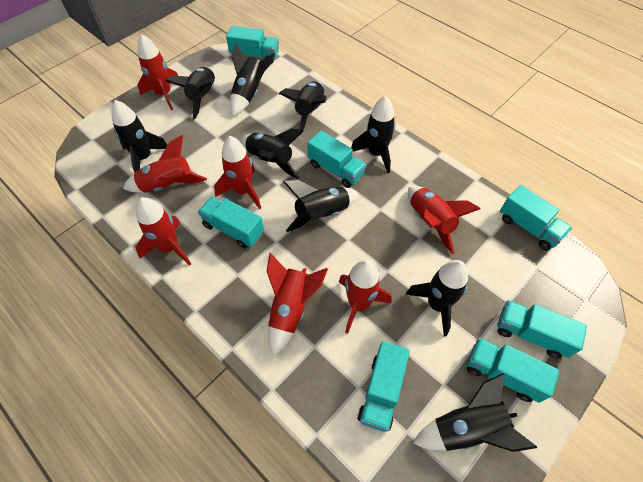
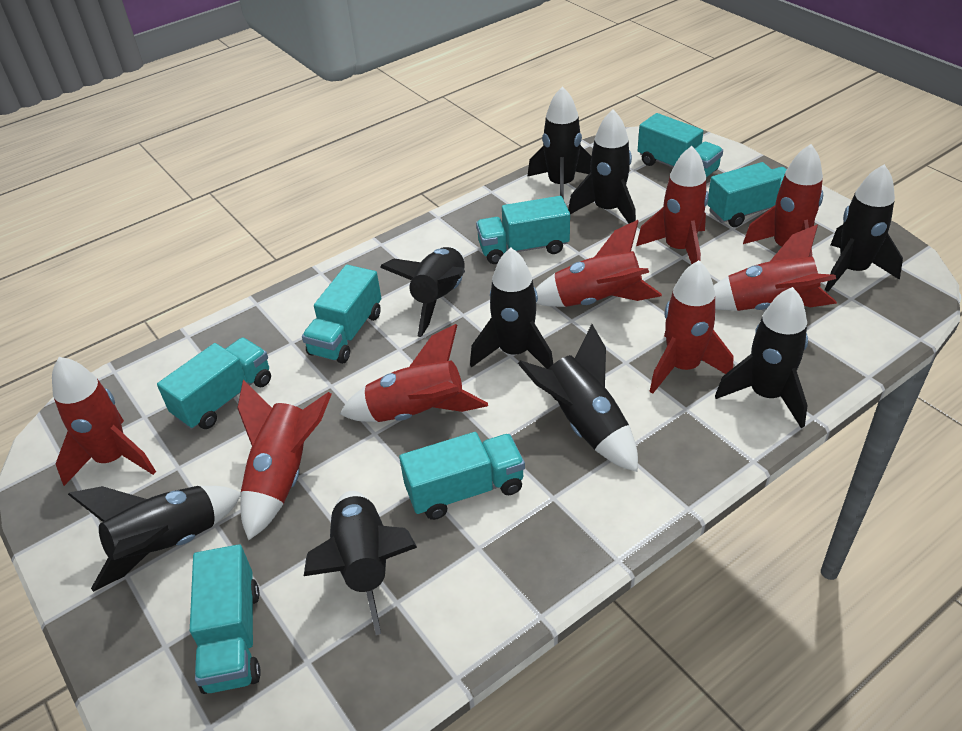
red rocket: 7 -> 8

